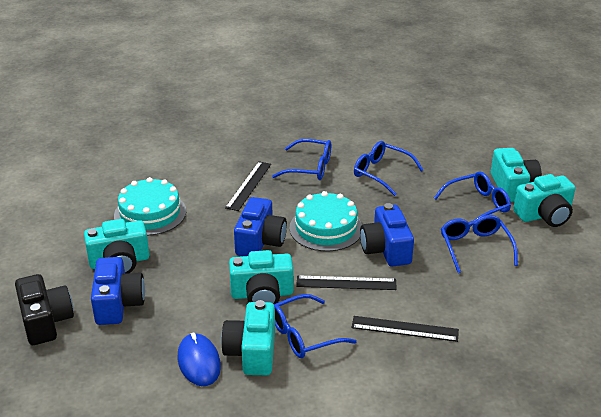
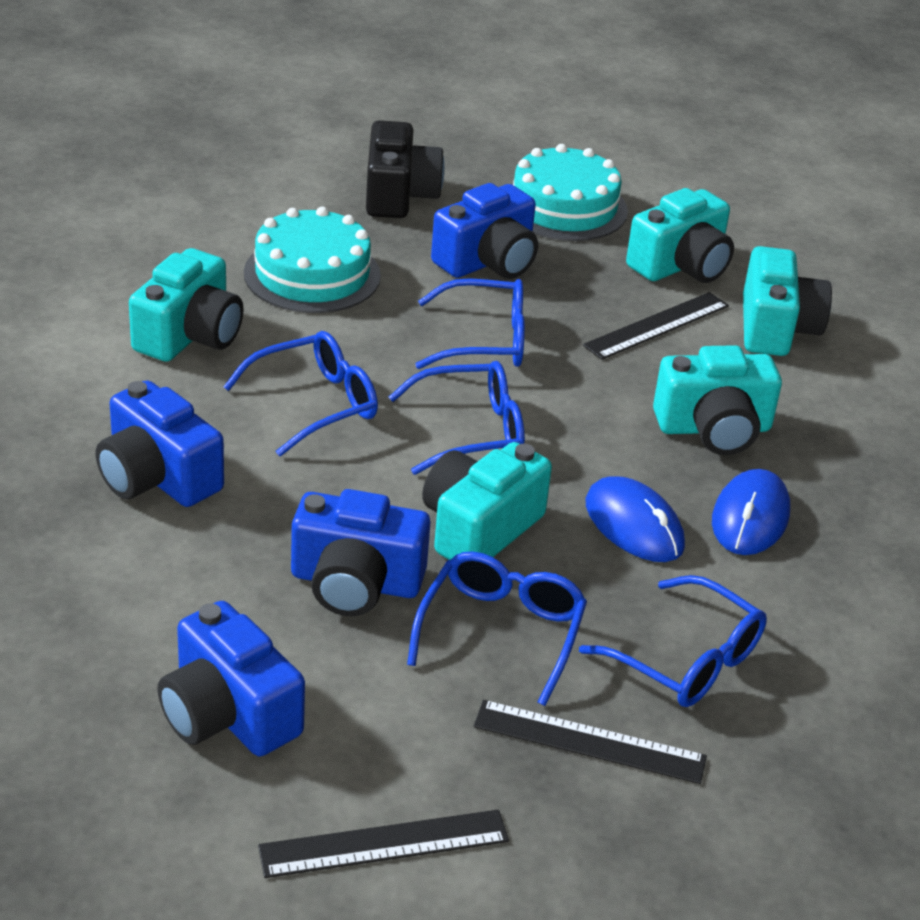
blue camera: 3 -> 4
blue mouse: 1 -> 2

